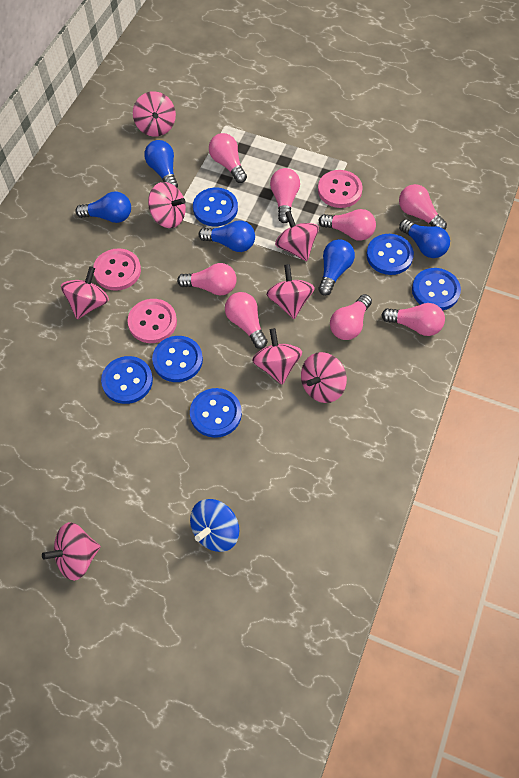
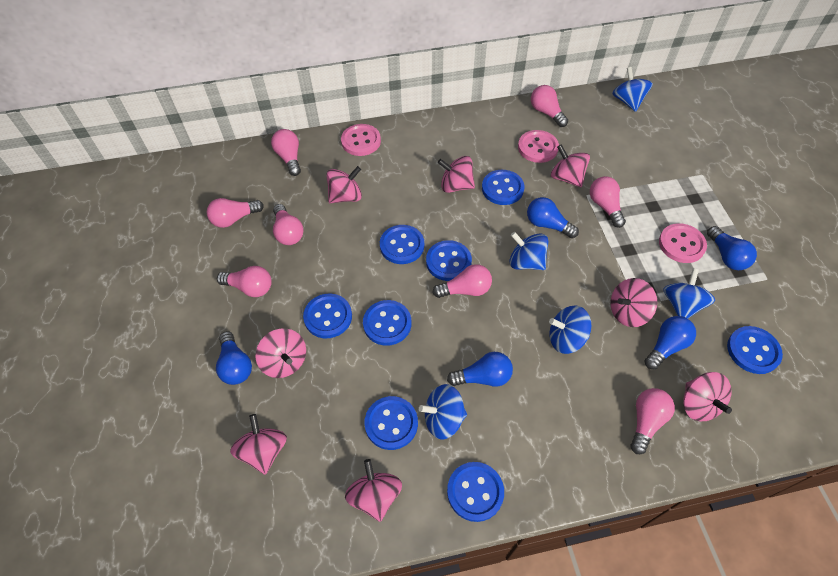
blue button: 6 -> 8
blue spinning top: 1 -> 5

